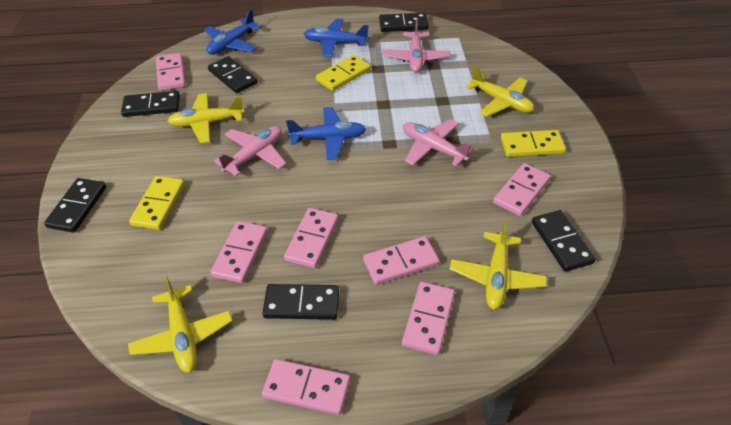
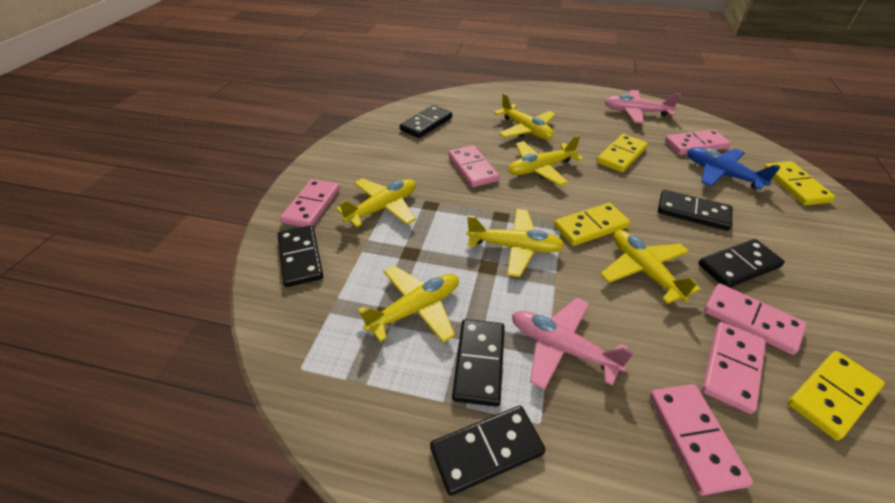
blue plane: 3 -> 1
pink domino: 7 -> 6
pink plane: 3 -> 2
yellow domino: 3 -> 4
yellow plane: 4 -> 6

